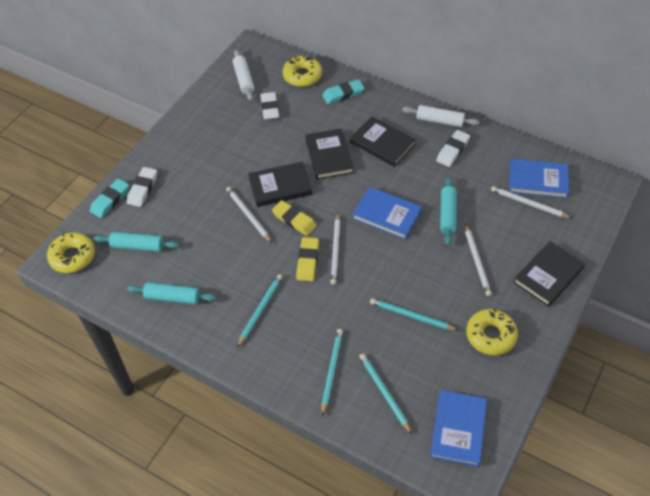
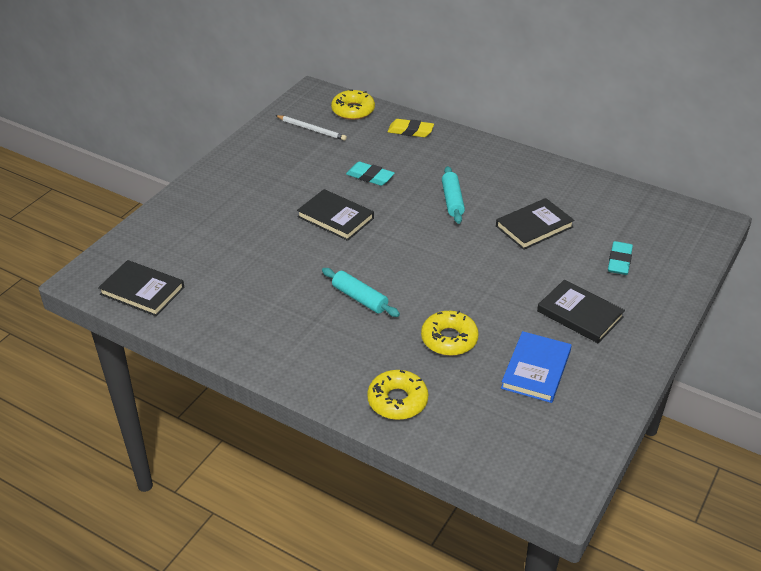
blue book: 3 -> 1
turquoise pencil: 4 -> 0
turquoise rolling pin: 3 -> 2
white eraser: 3 -> 0
white pencil: 4 -> 1
white rolling pin: 2 -> 0
yellow eraser: 2 -> 1

